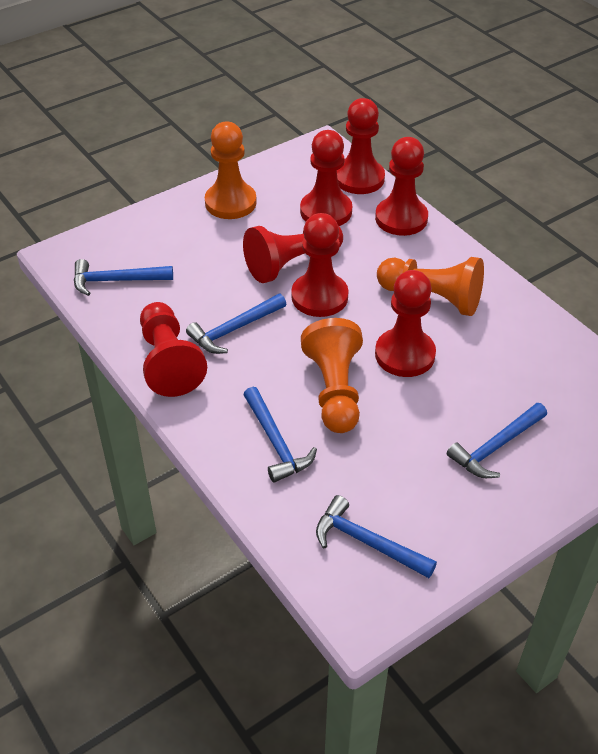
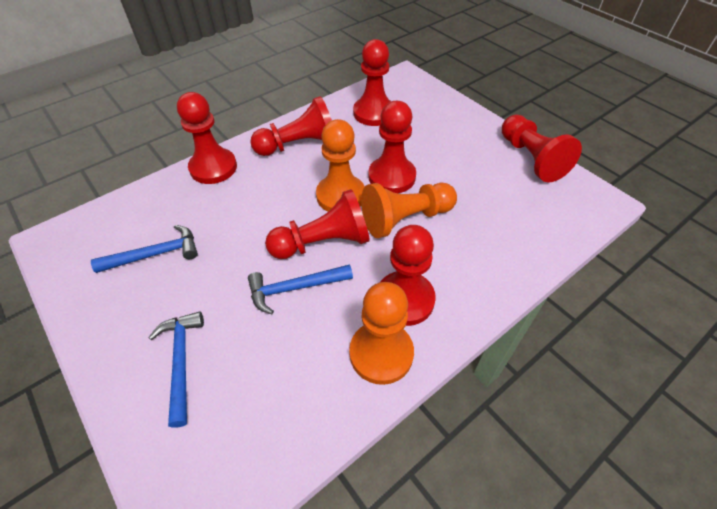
blue hammer: 5 -> 3

